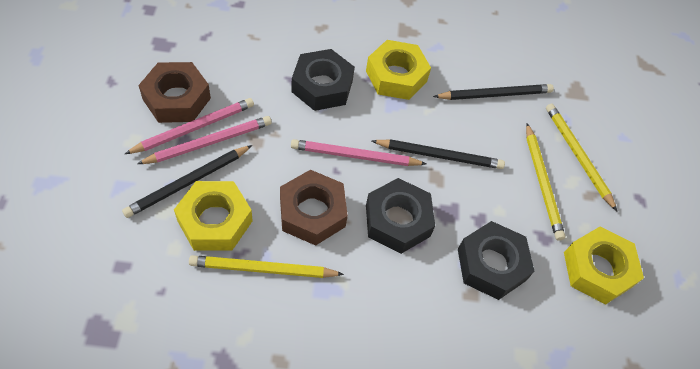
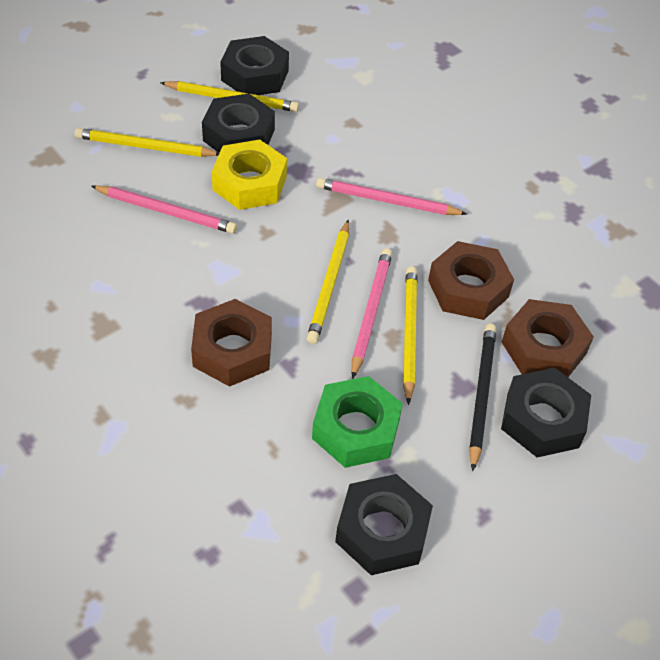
black nut: 3 -> 4
black pencil: 3 -> 1
brown nut: 2 -> 3
green nut: 0 -> 1
yellow nut: 3 -> 1
yellow pencil: 3 -> 4

